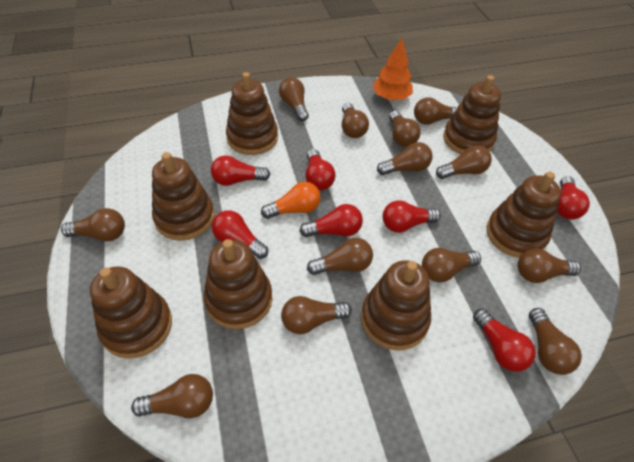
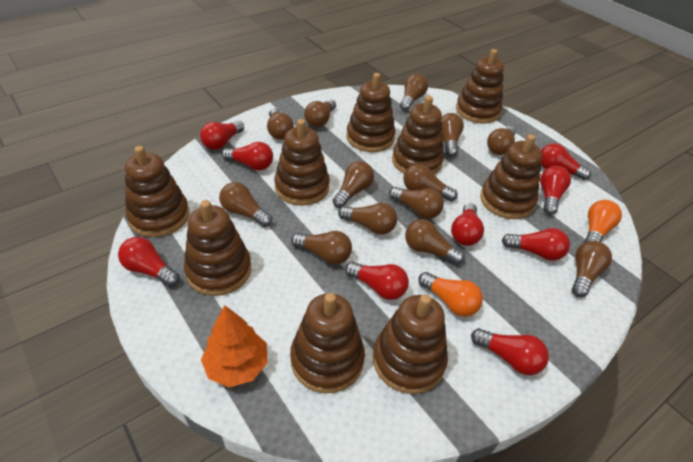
brown stacking toy: 7 -> 9
orange light bulb: 1 -> 2
red light bulb: 7 -> 9

